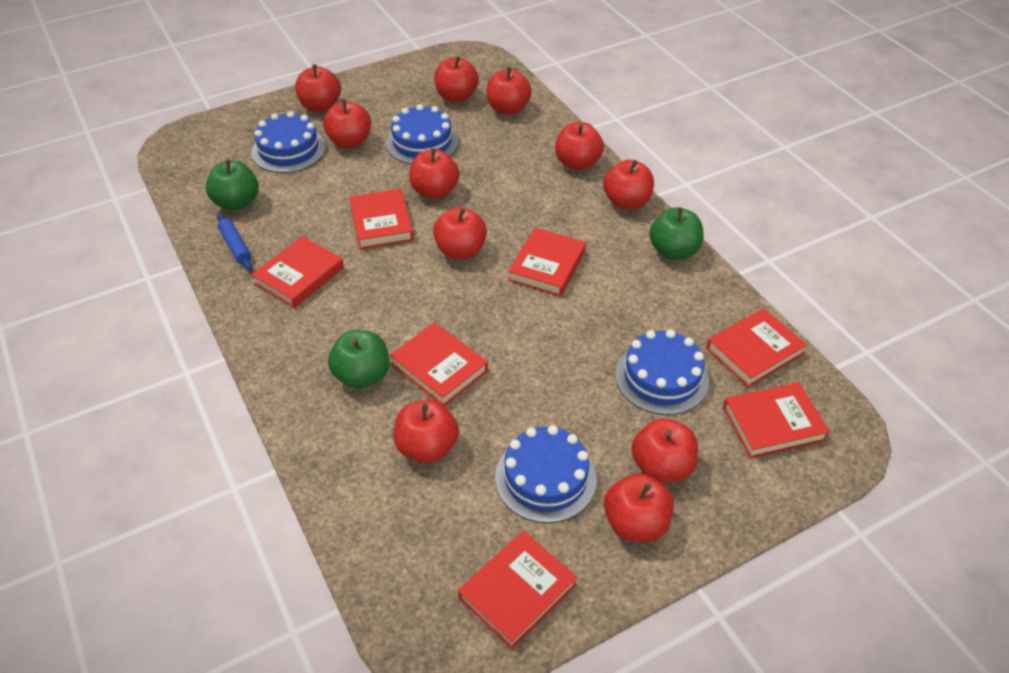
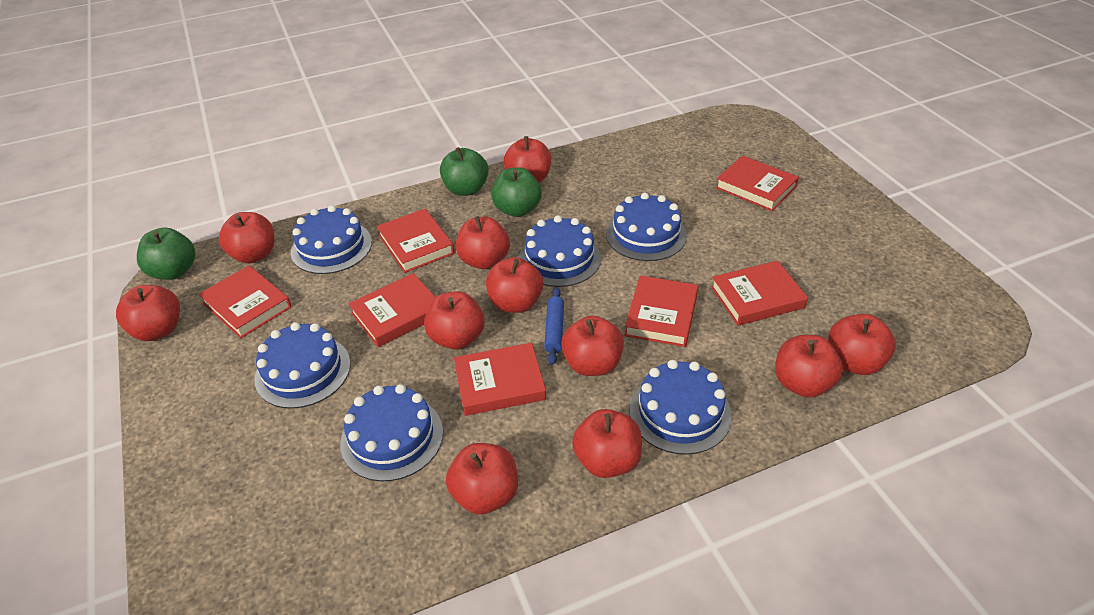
blue cake: 4 -> 6

